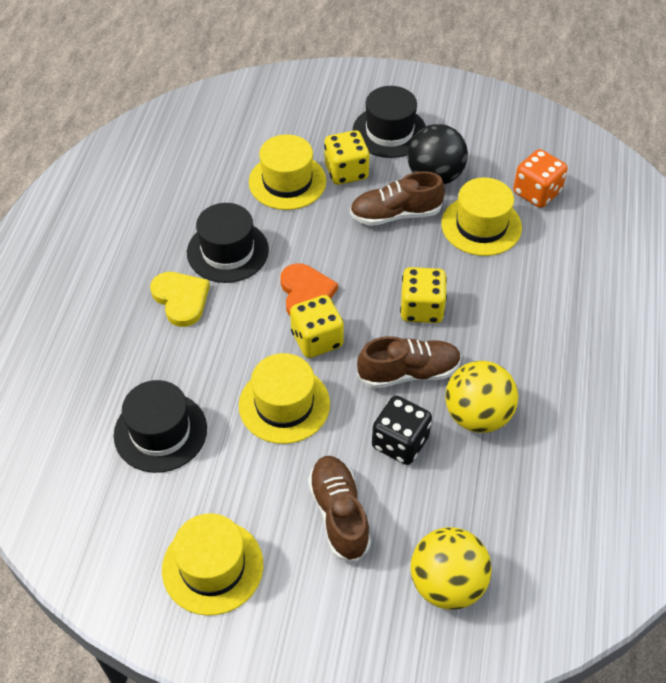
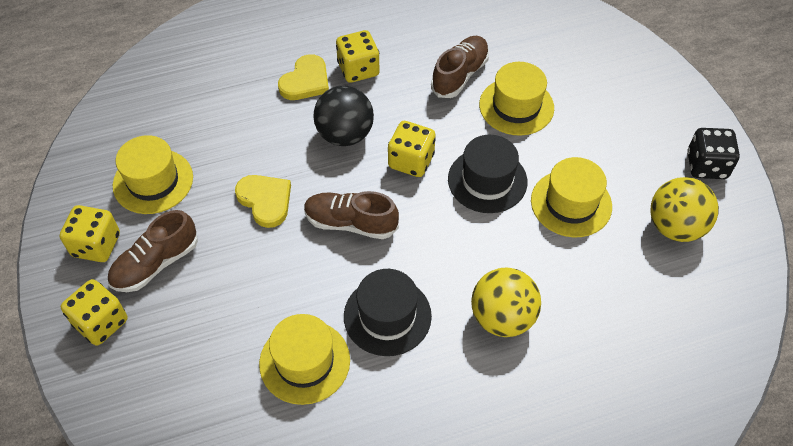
black hat: 3 -> 2
orange dice: 1 -> 0
orange heart: 1 -> 0
yellow dice: 3 -> 4
yellow heart: 1 -> 2

